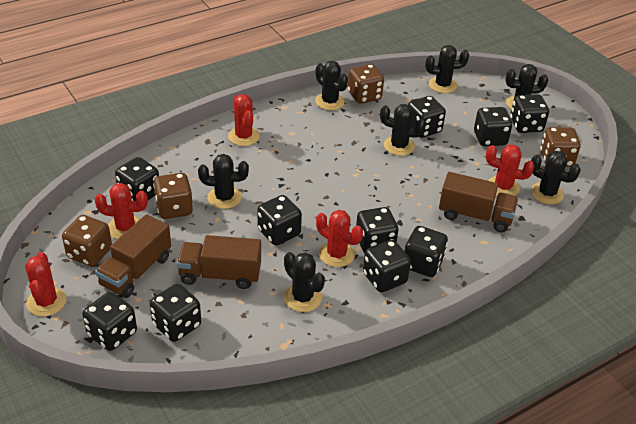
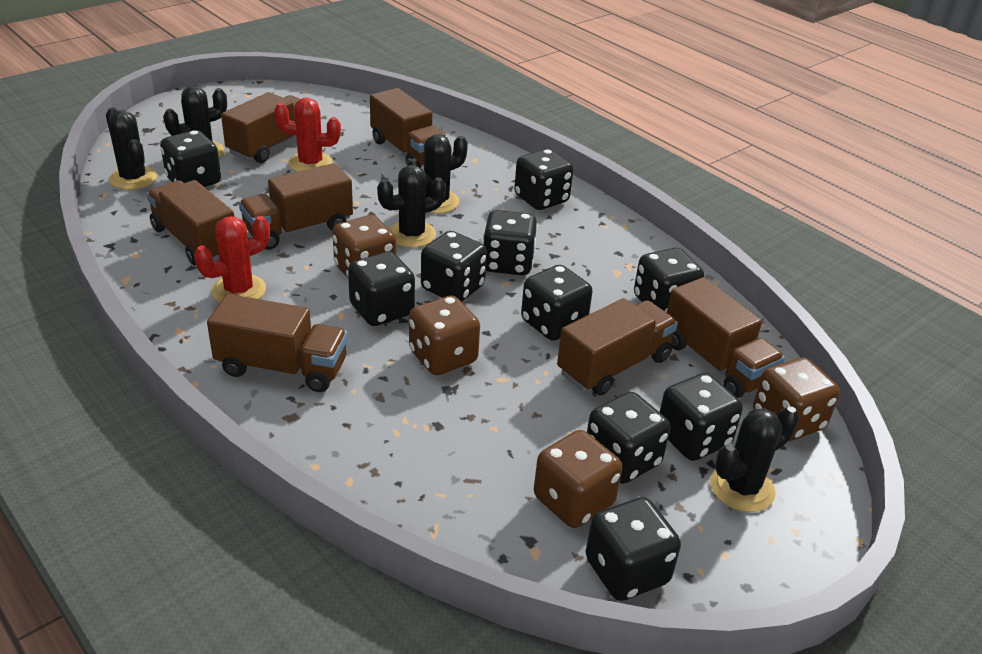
black cactus: 7 -> 5
brown truck: 3 -> 7
red cactus: 5 -> 2

